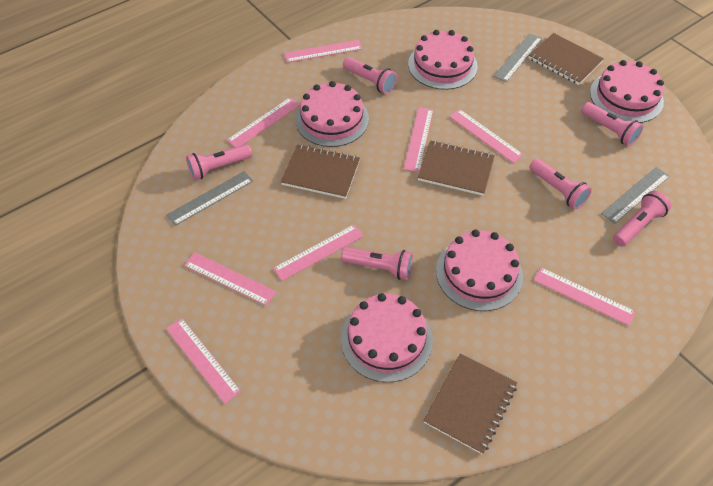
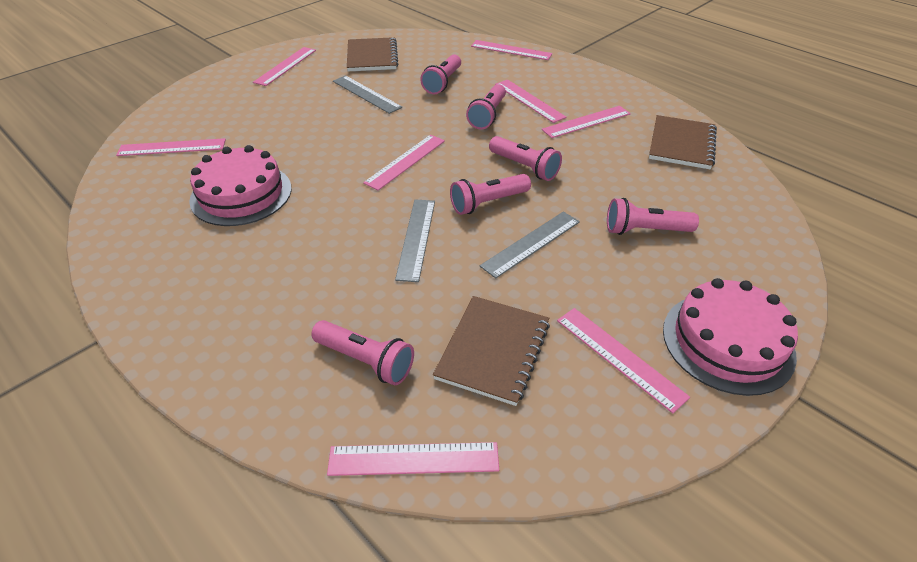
brown notebook: 4 -> 3
pink cake: 5 -> 2

